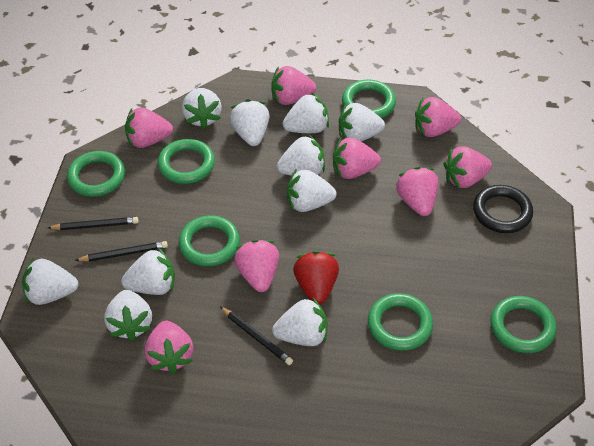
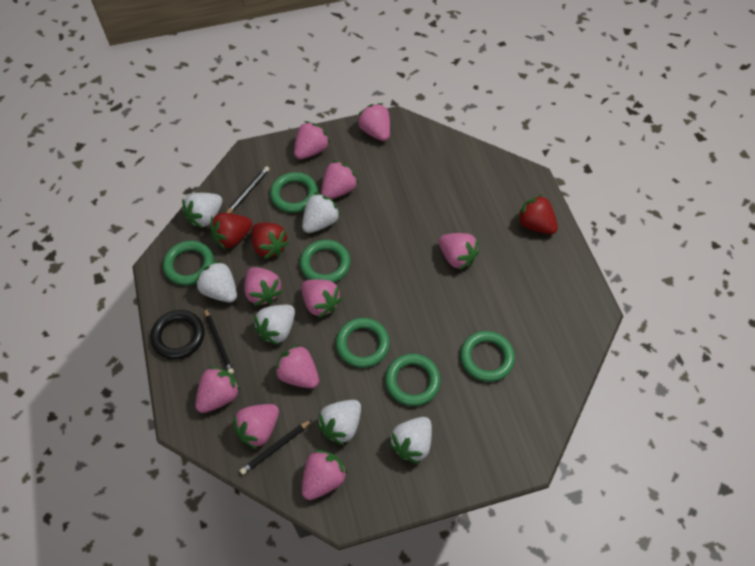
pink strawberry: 8 -> 10
red strawberry: 1 -> 3
white strawberry: 10 -> 6

